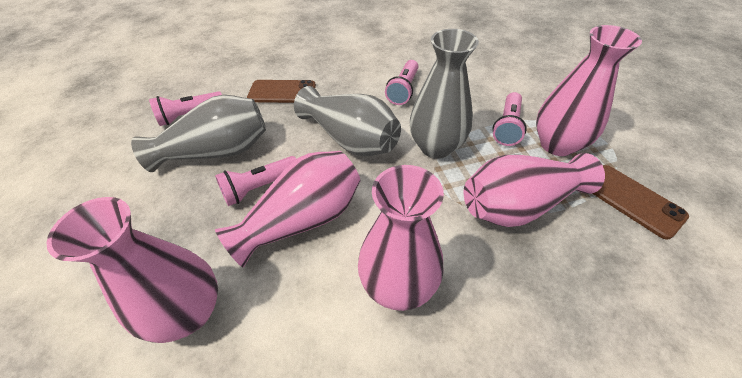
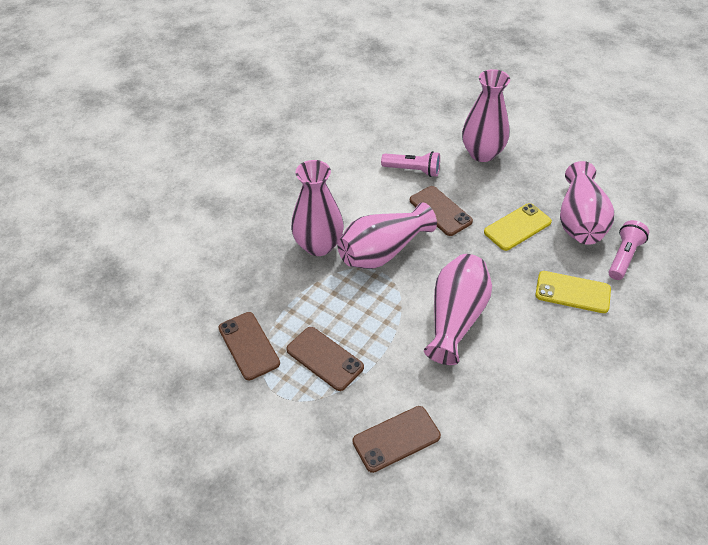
brown phone: 2 -> 4
grey vase: 3 -> 0
pink flashlight: 4 -> 2
yellow phone: 0 -> 2

